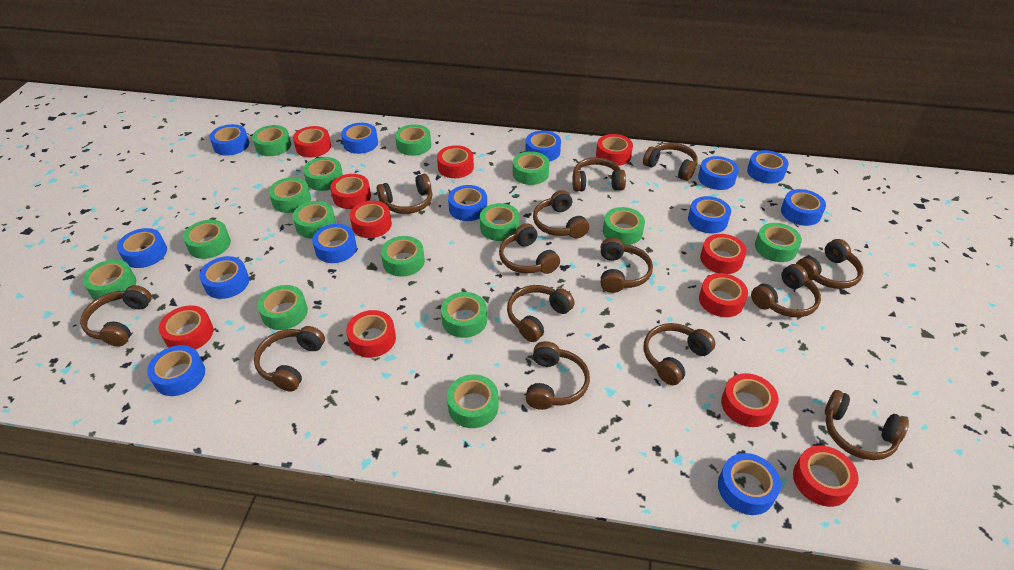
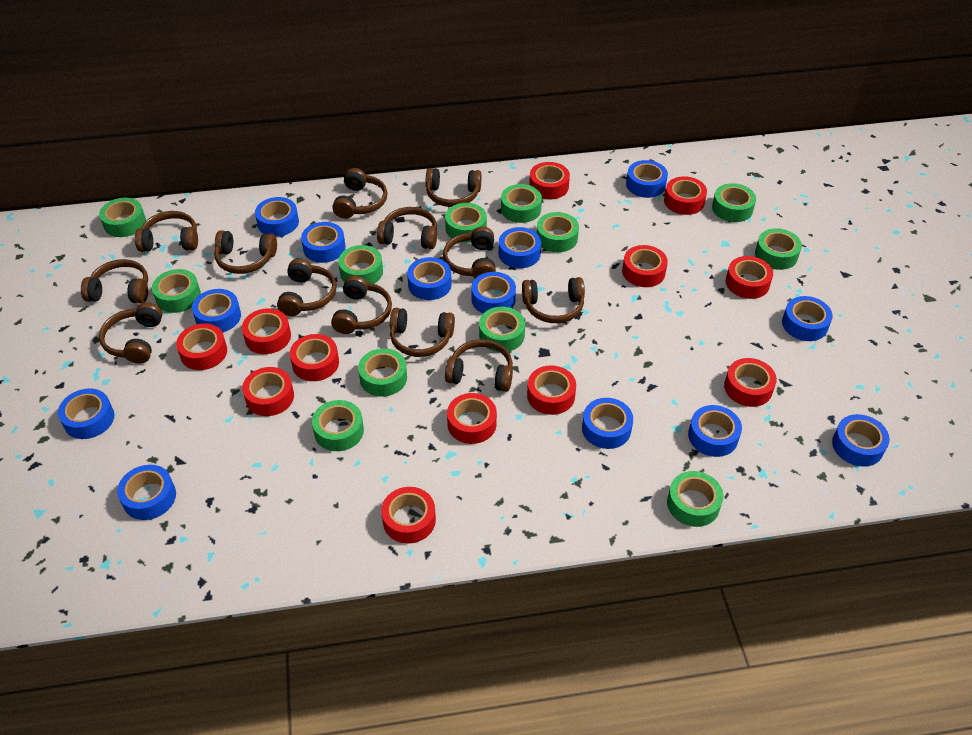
brown headphones: 14 -> 13
green tape: 15 -> 12
red tape: 11 -> 12

